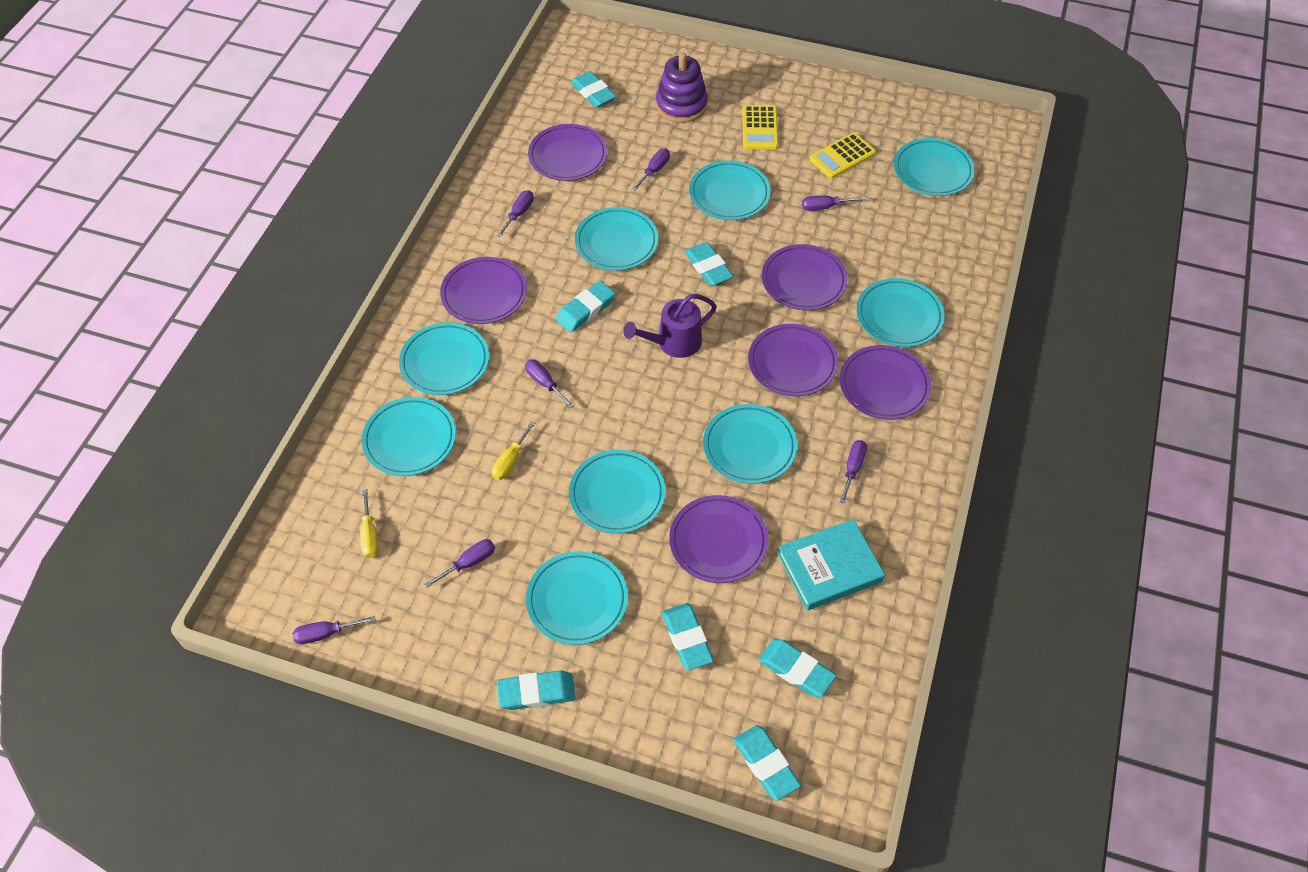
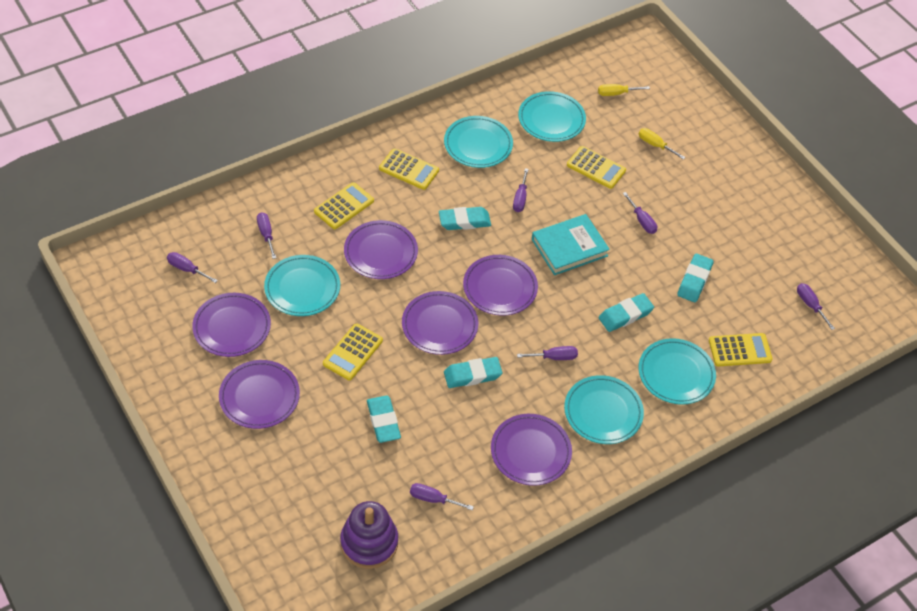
purple watering can: 1 -> 0
turquoise eraser: 7 -> 5
turquoise plate: 9 -> 5
yellow calculator: 2 -> 5

